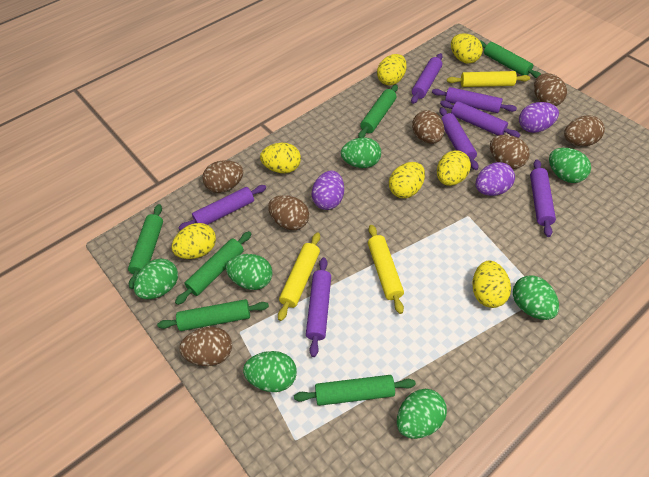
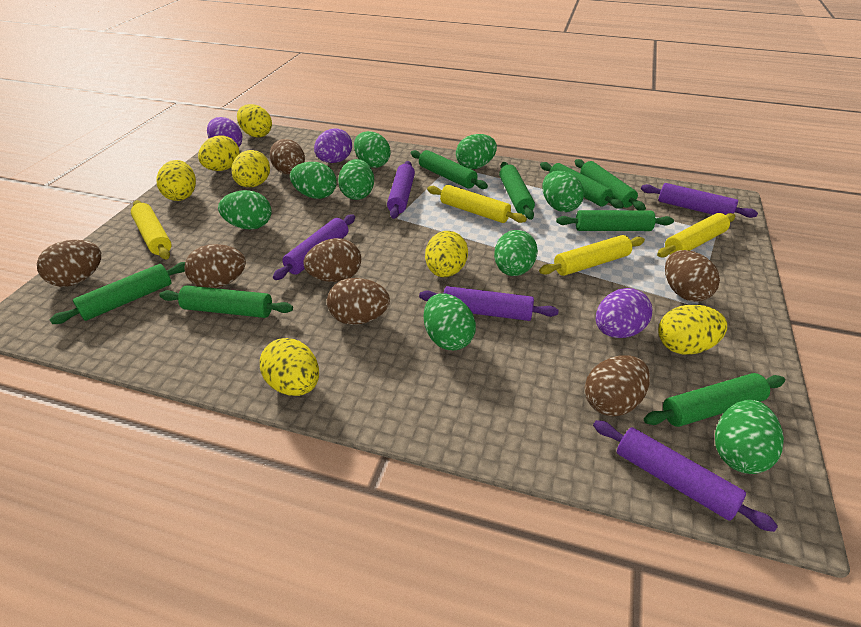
green egg: 7 -> 9
green rolling pin: 6 -> 8
purple rolling pin: 7 -> 5
yellow rolling pin: 3 -> 4

